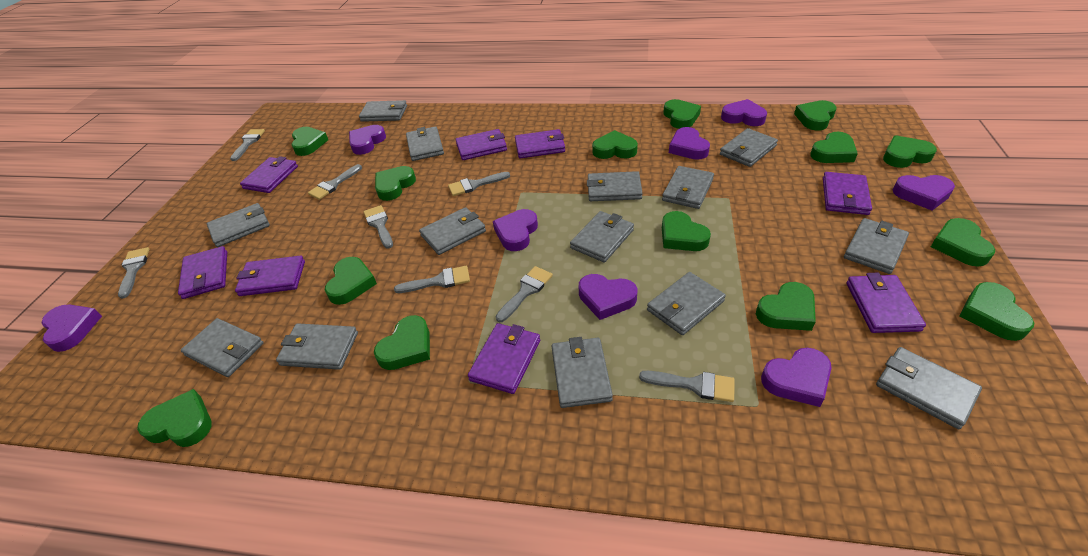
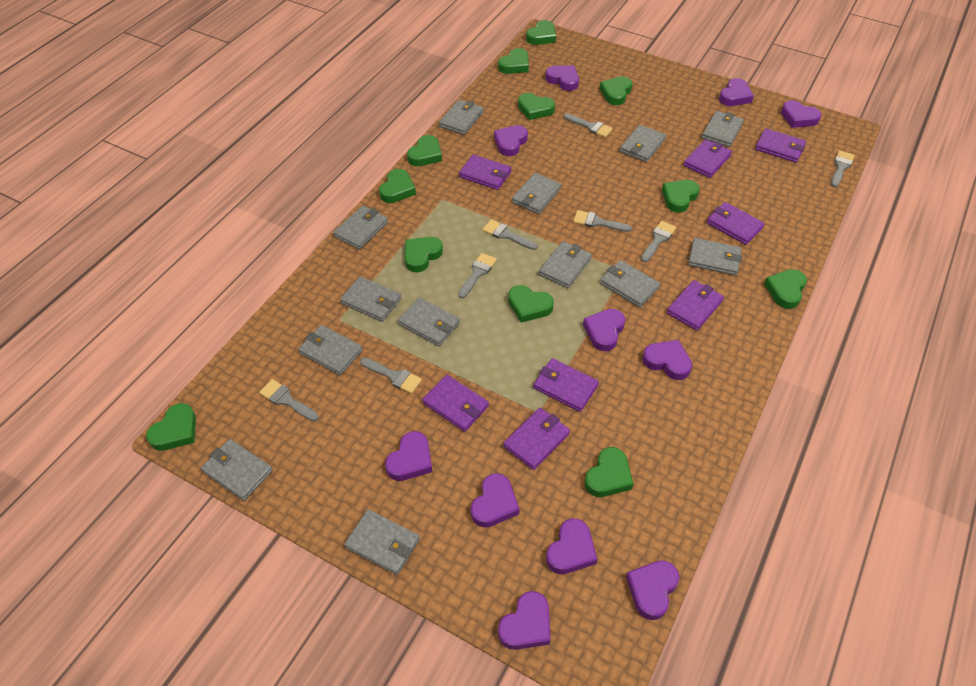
green heart: 14 -> 12
grey wallet: 14 -> 13
purple heart: 8 -> 11

